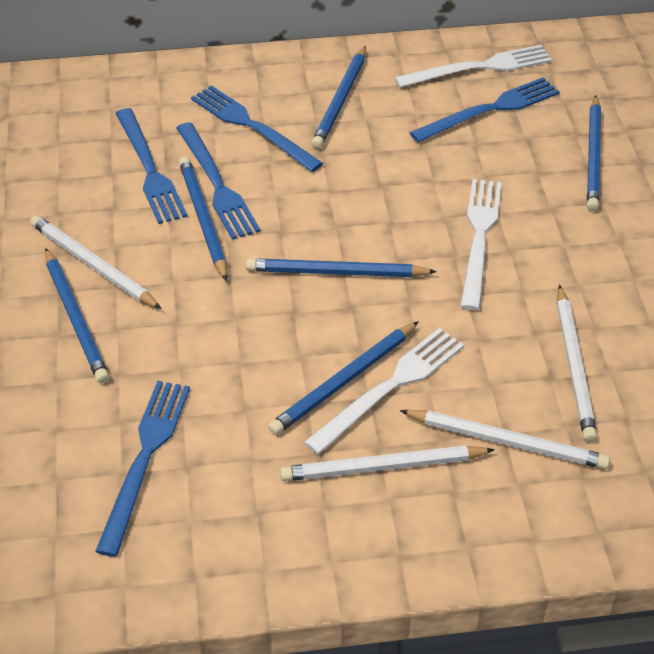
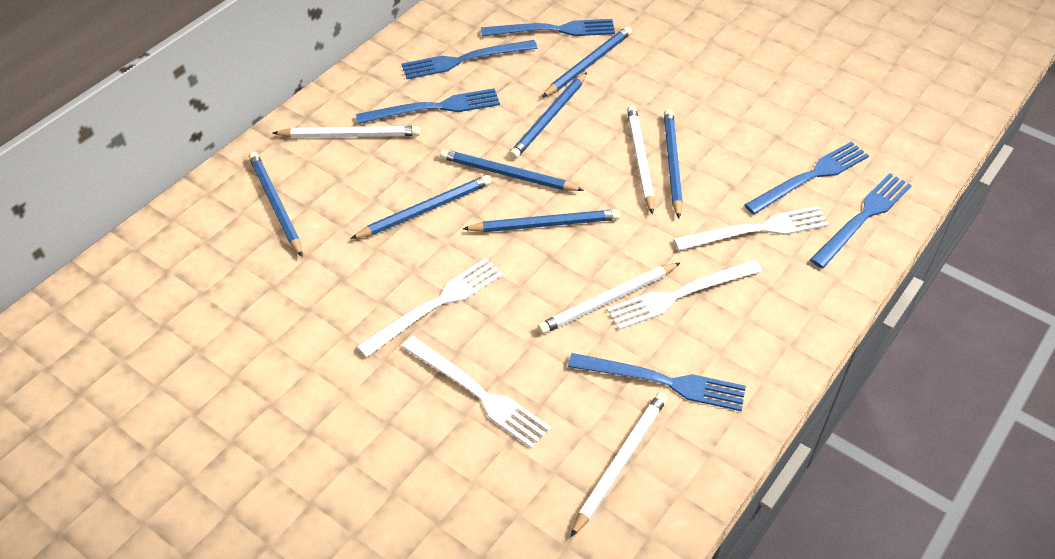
blue fork: 5 -> 6
blue pencil: 6 -> 7
white fork: 3 -> 4

